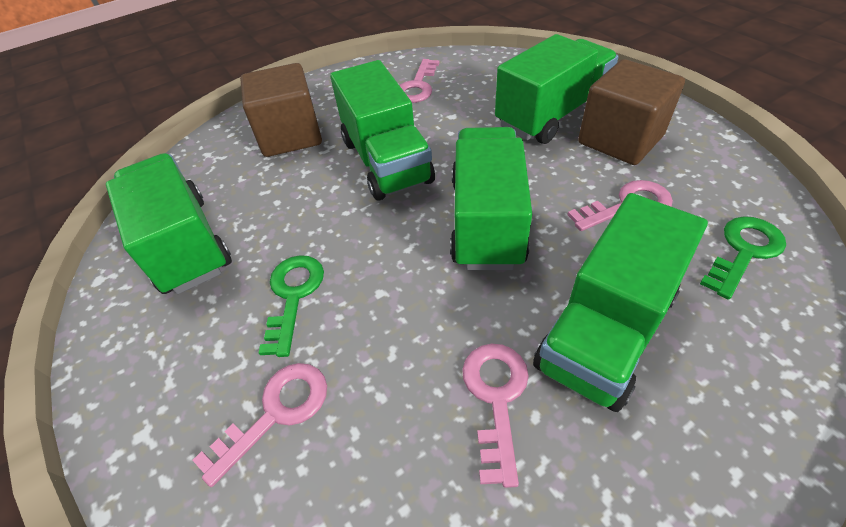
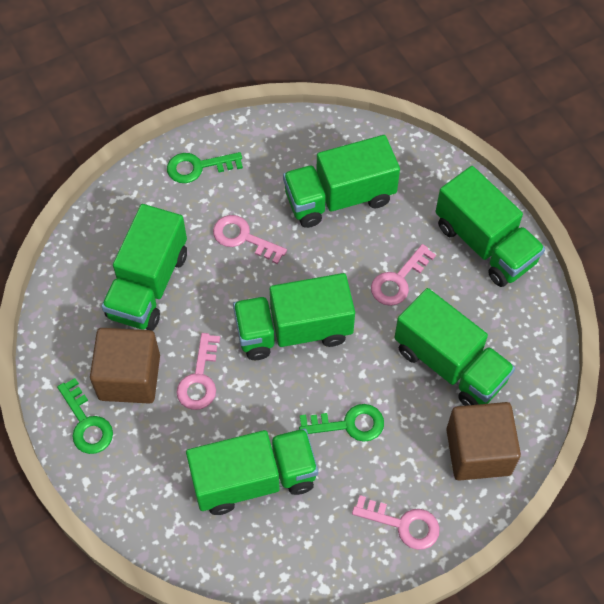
green key: 2 -> 3
green truck: 5 -> 6

